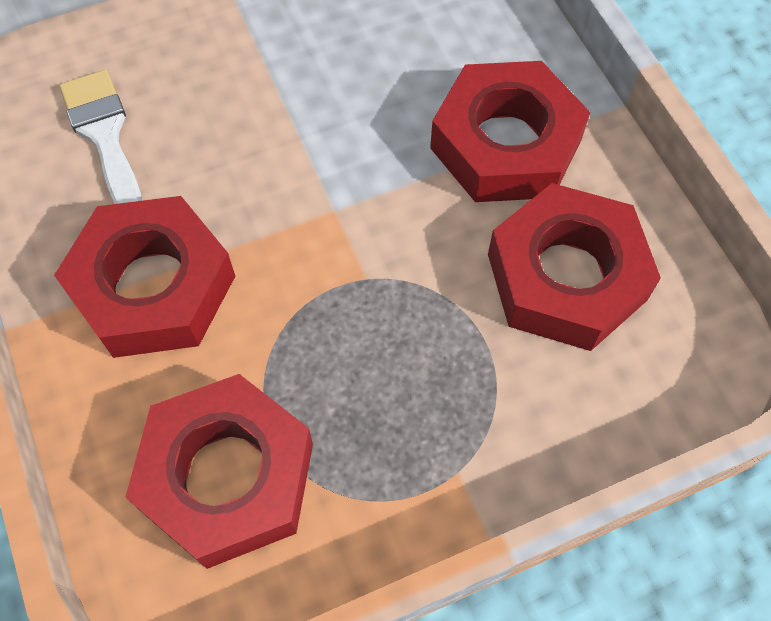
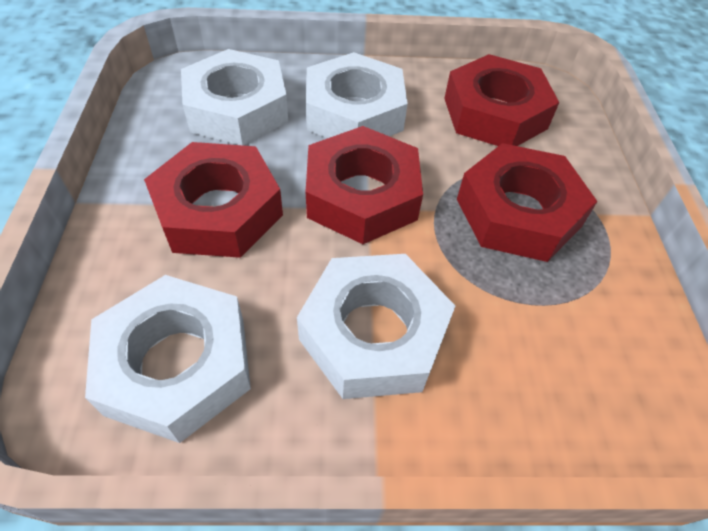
white brush: 1 -> 0
white nut: 0 -> 4

